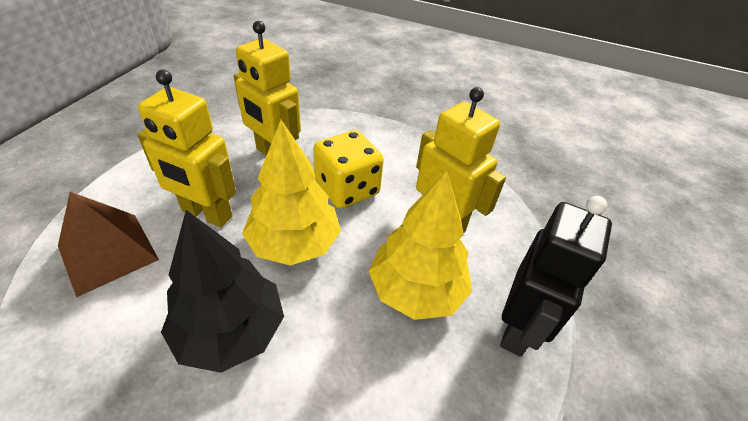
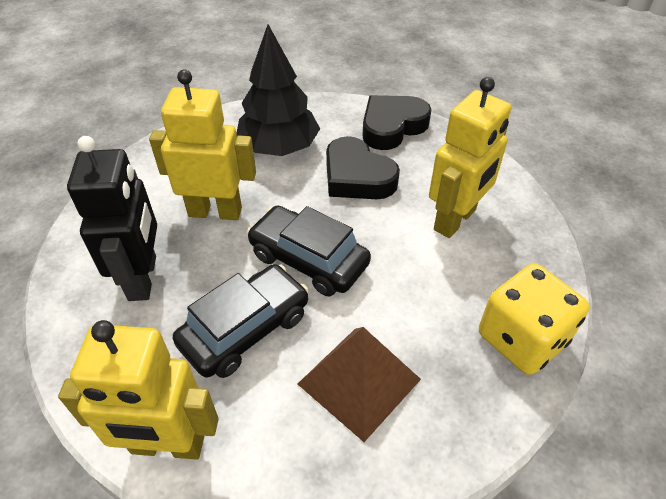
black car: 0 -> 2
black heart: 0 -> 2
yellow tree: 2 -> 0

